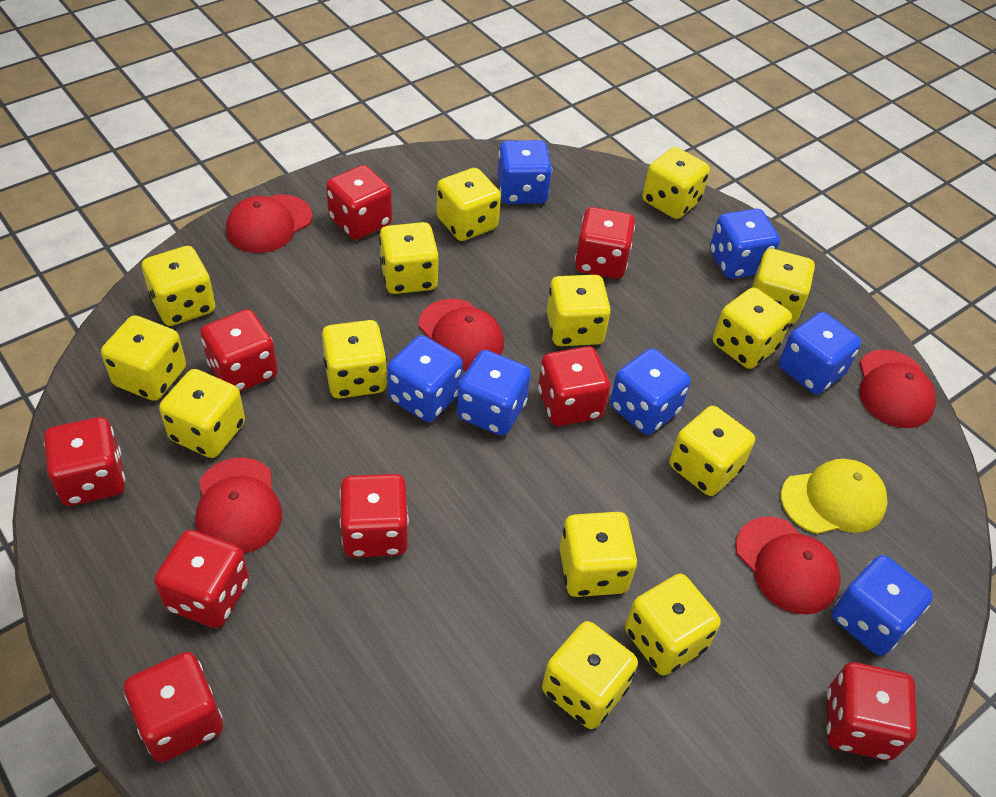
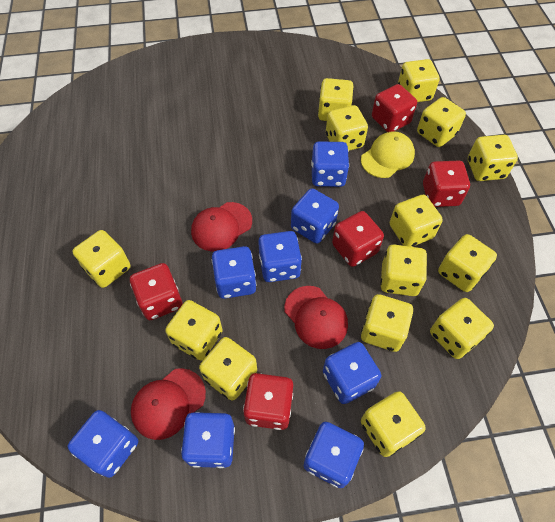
blue dice: 7 -> 8
red cap: 5 -> 3
red dice: 9 -> 5

